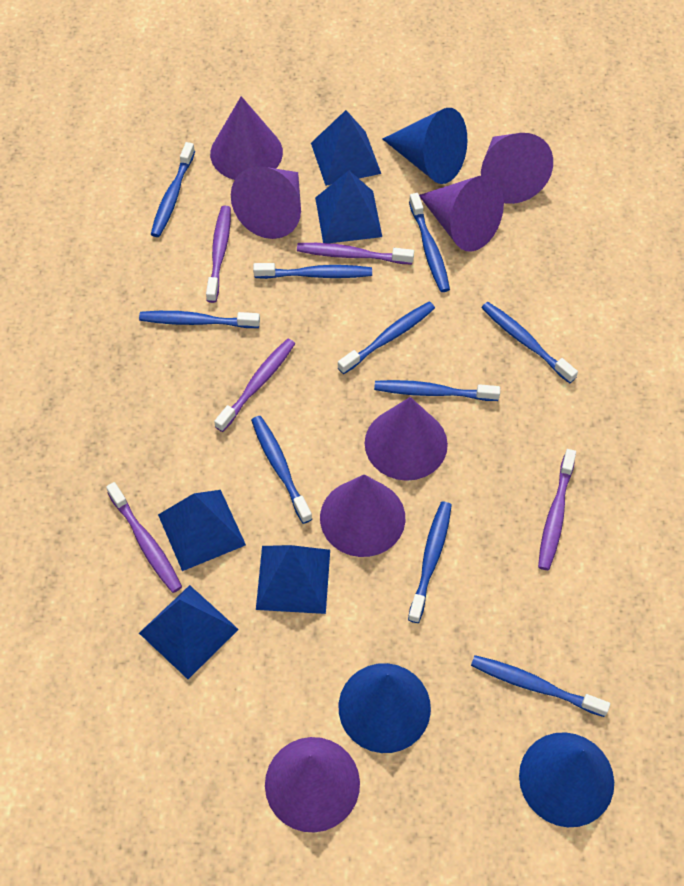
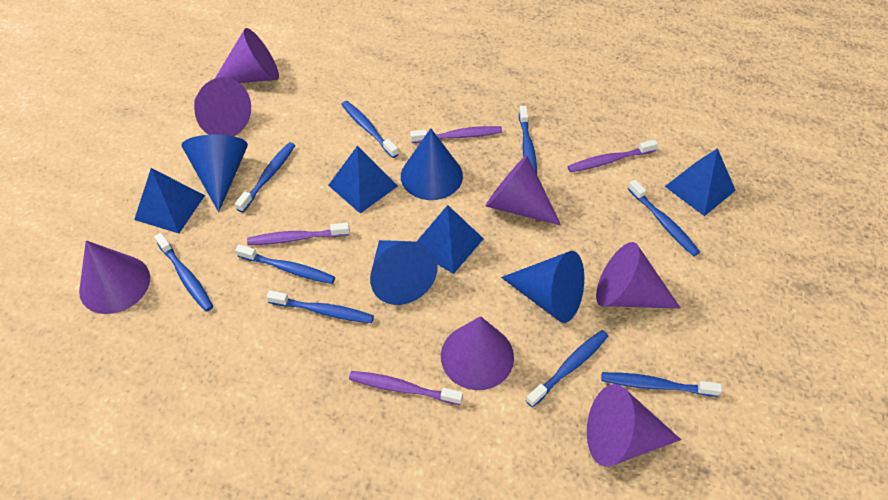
blue cone: 3 -> 4
blue pyramid: 5 -> 4
blue toothbrush: 10 -> 9
purple toothbrush: 5 -> 4

